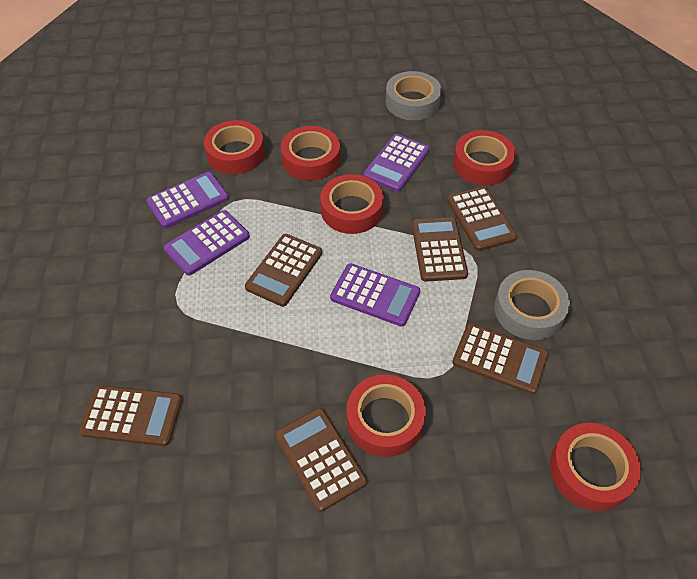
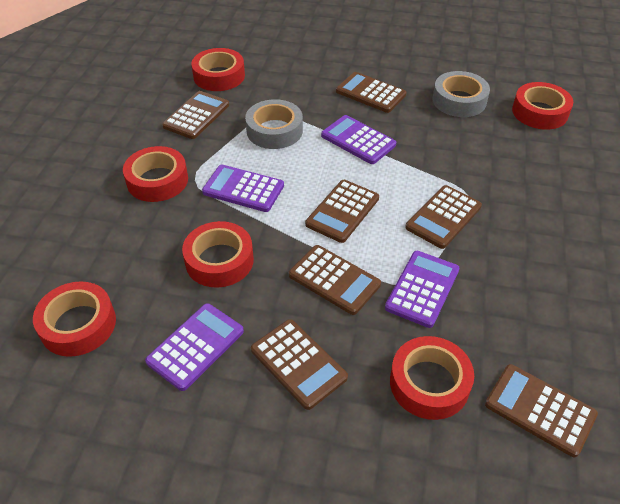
brown calculator: 6 -> 7

